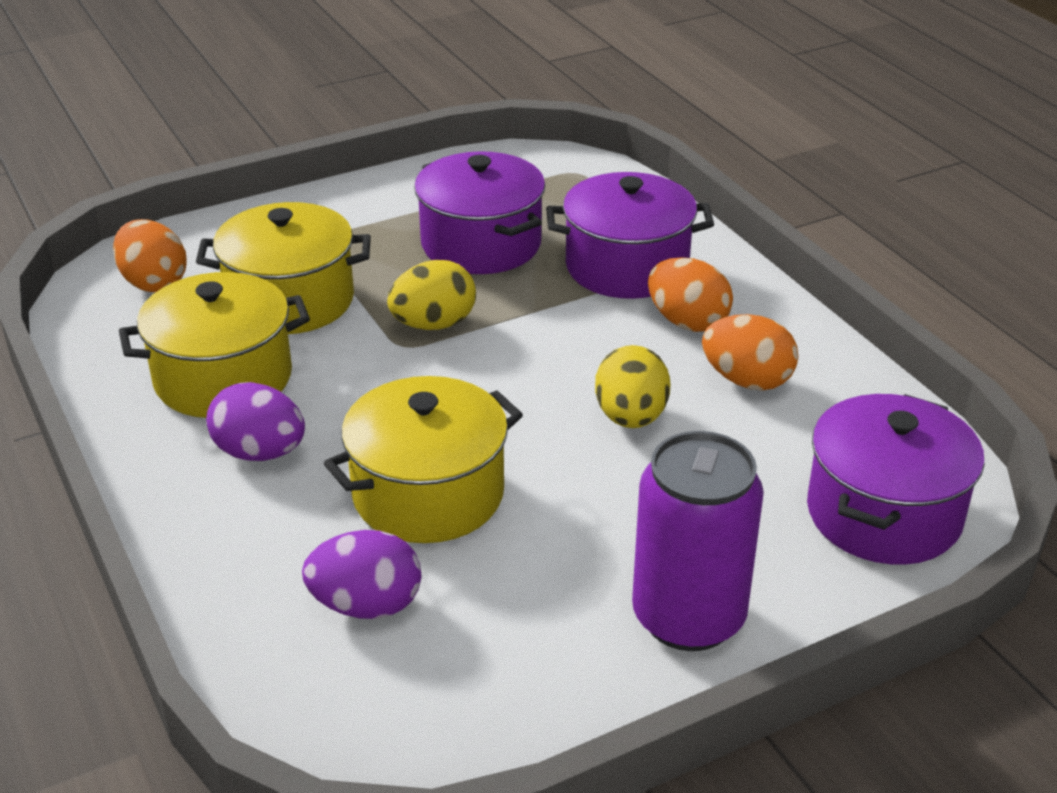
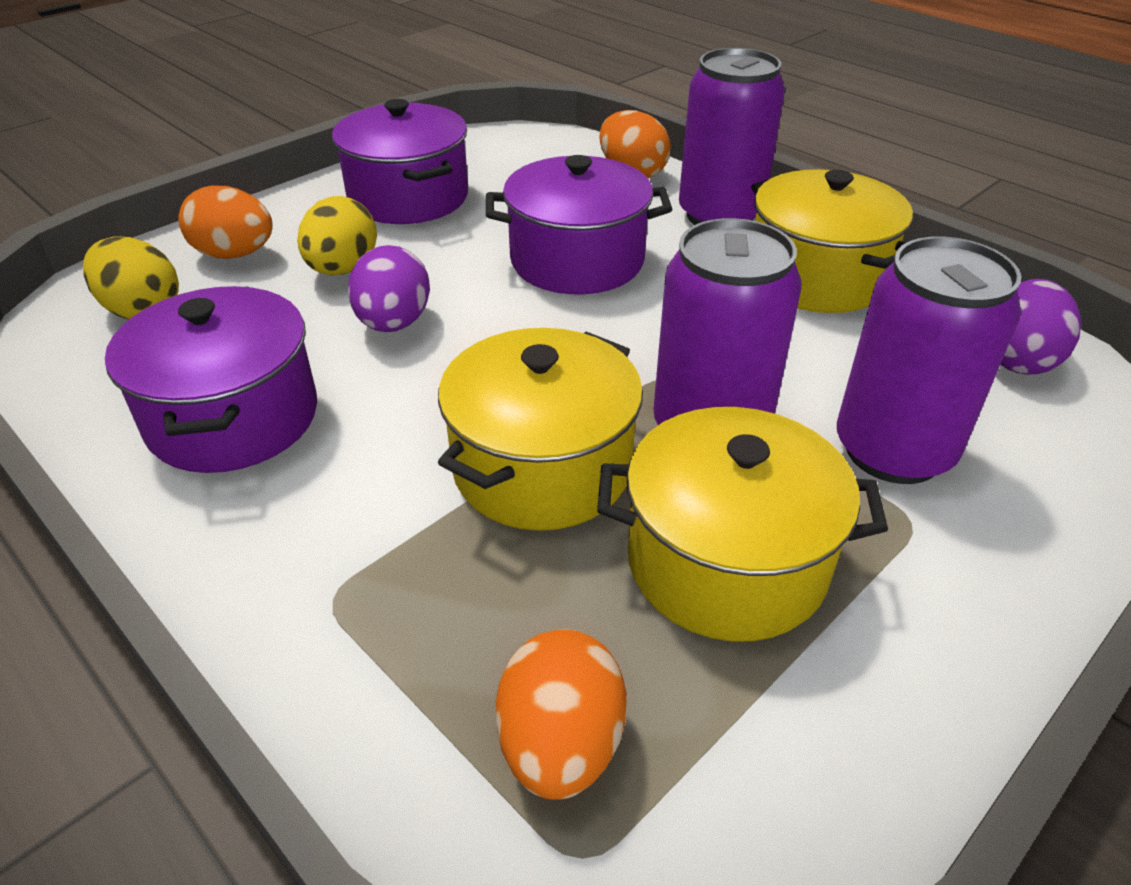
purple can: 1 -> 3

